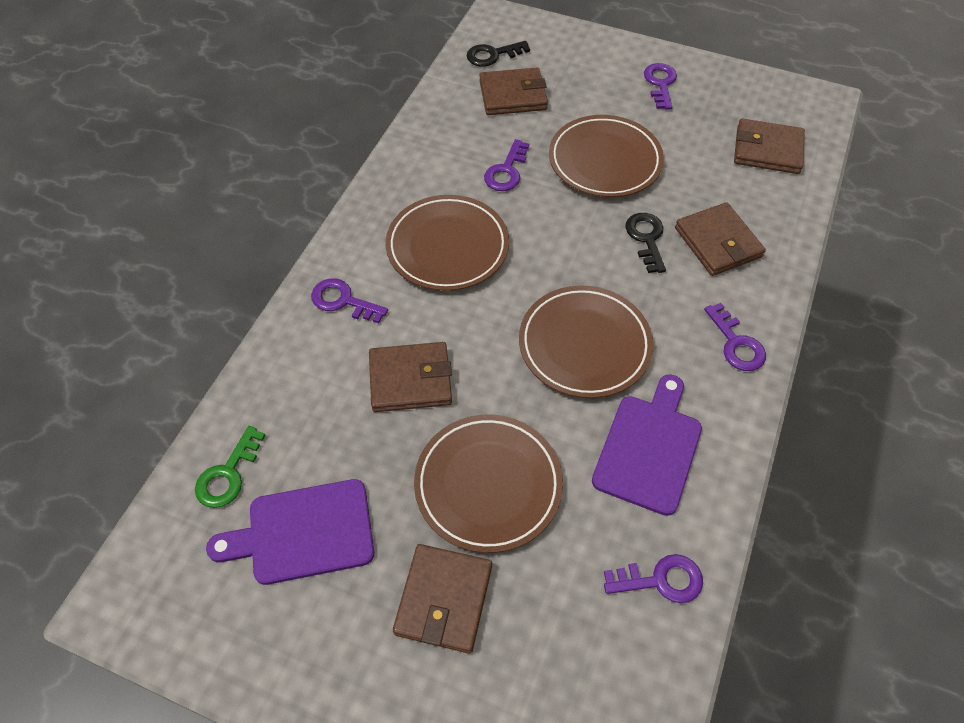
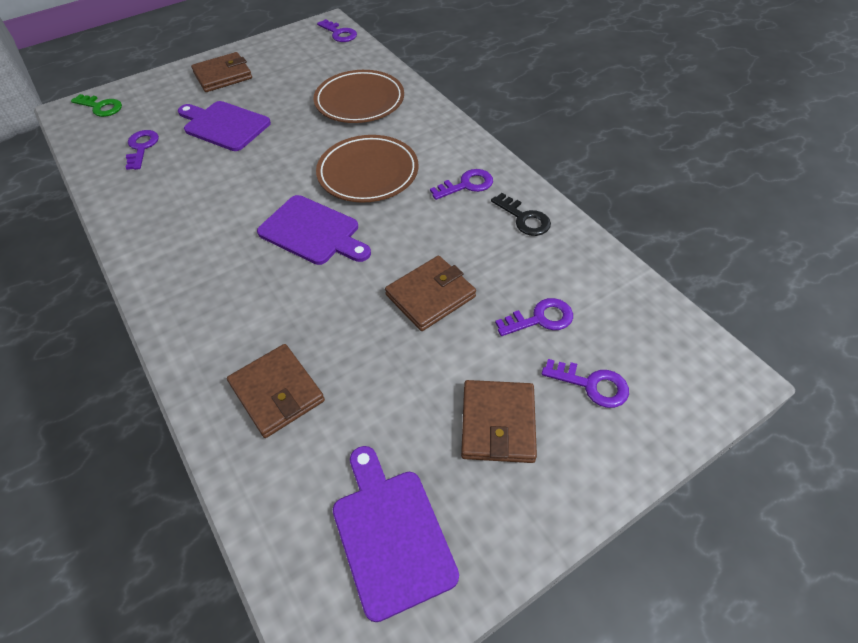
black key: 2 -> 1
brown plate: 4 -> 2
brown wallet: 5 -> 4
purple cutting board: 2 -> 3

